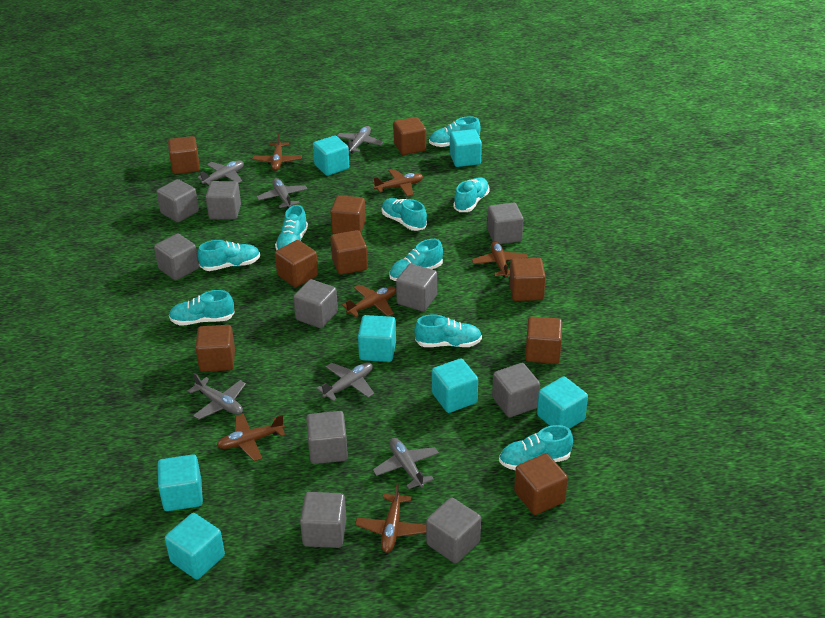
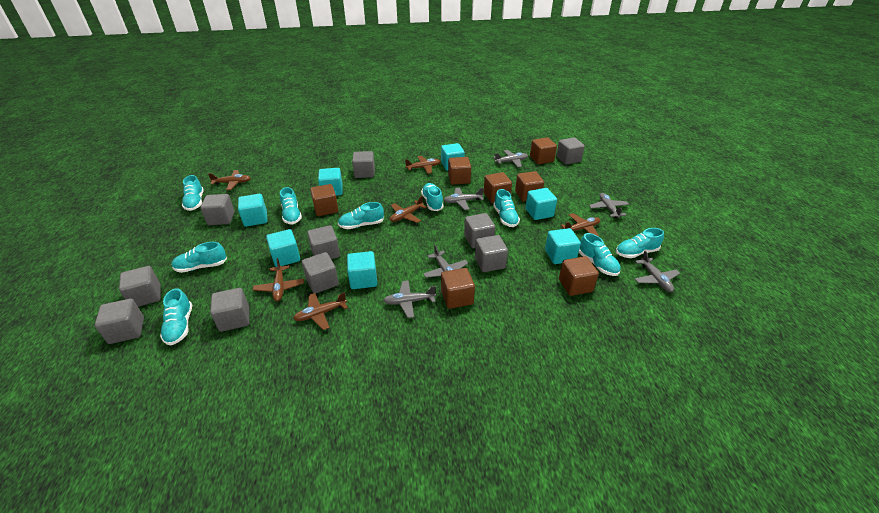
brown cube: 9 -> 7

